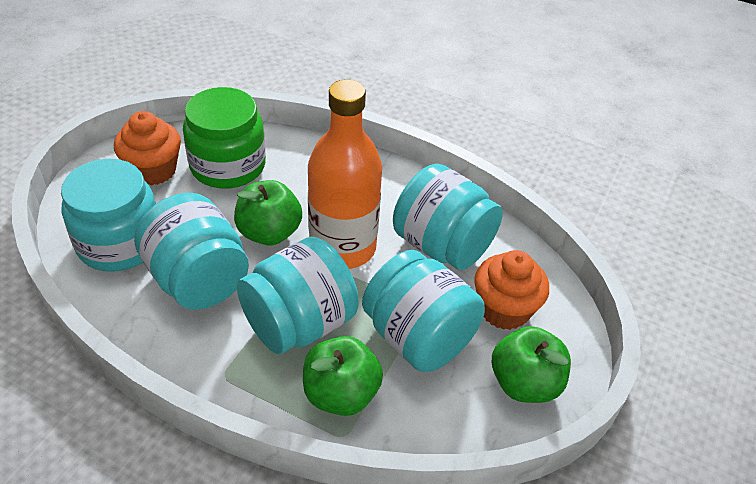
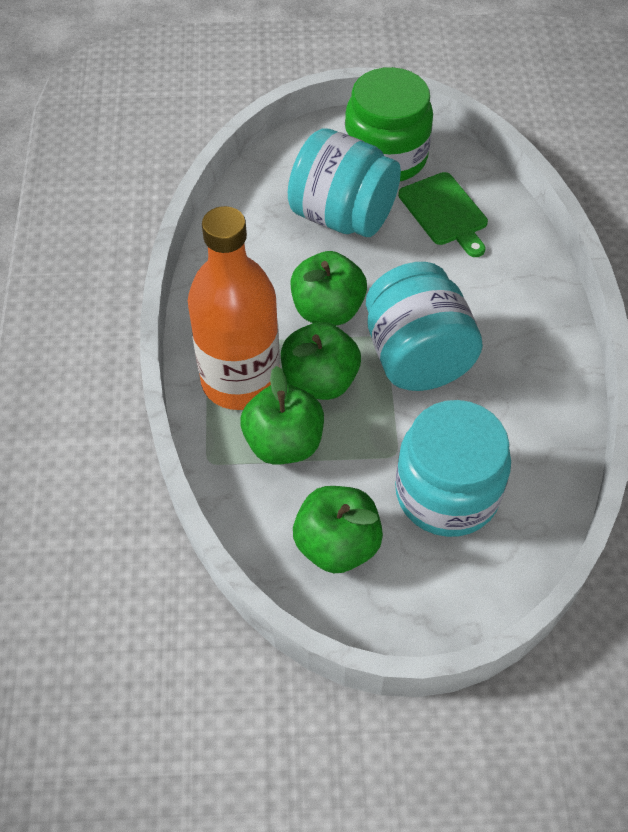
green apple: 3 -> 4
green cutting board: 0 -> 1
orange cupcake: 2 -> 0
turquoise jar: 5 -> 3

